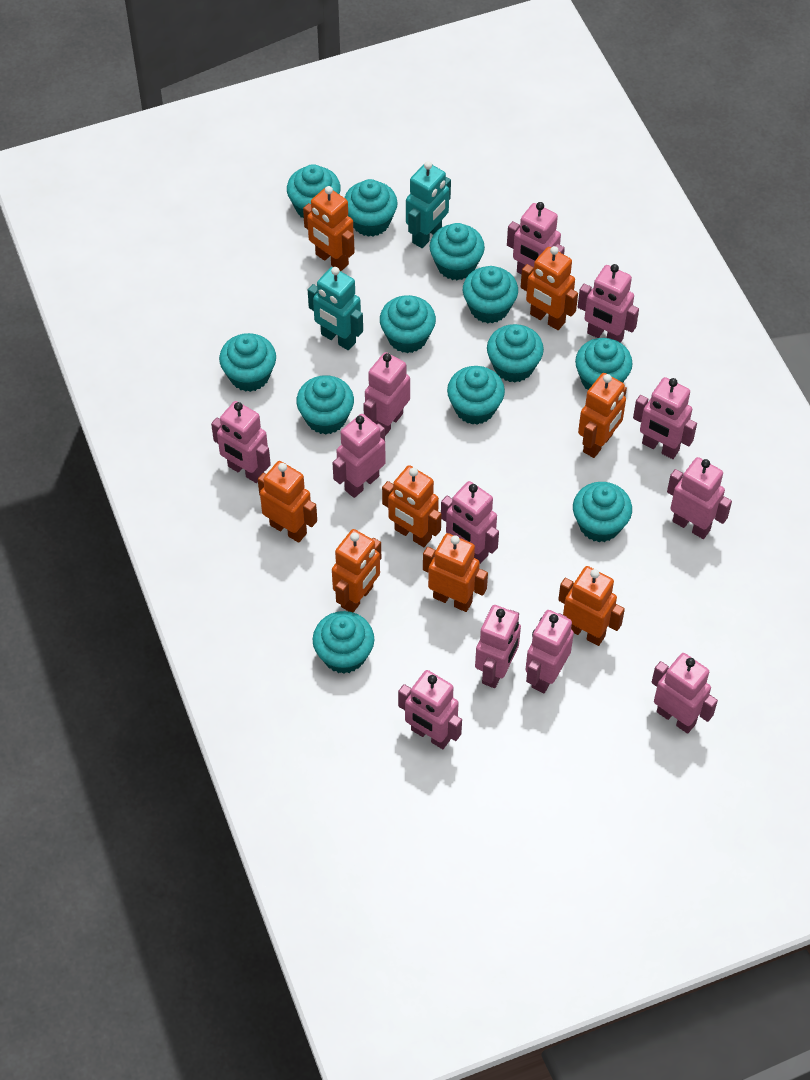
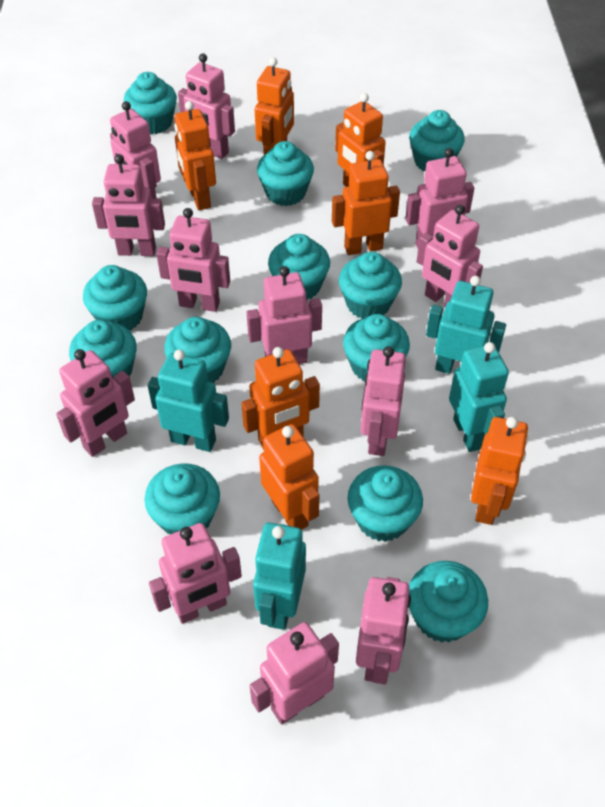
orange robot: 8 -> 7
turquoise robot: 2 -> 4

